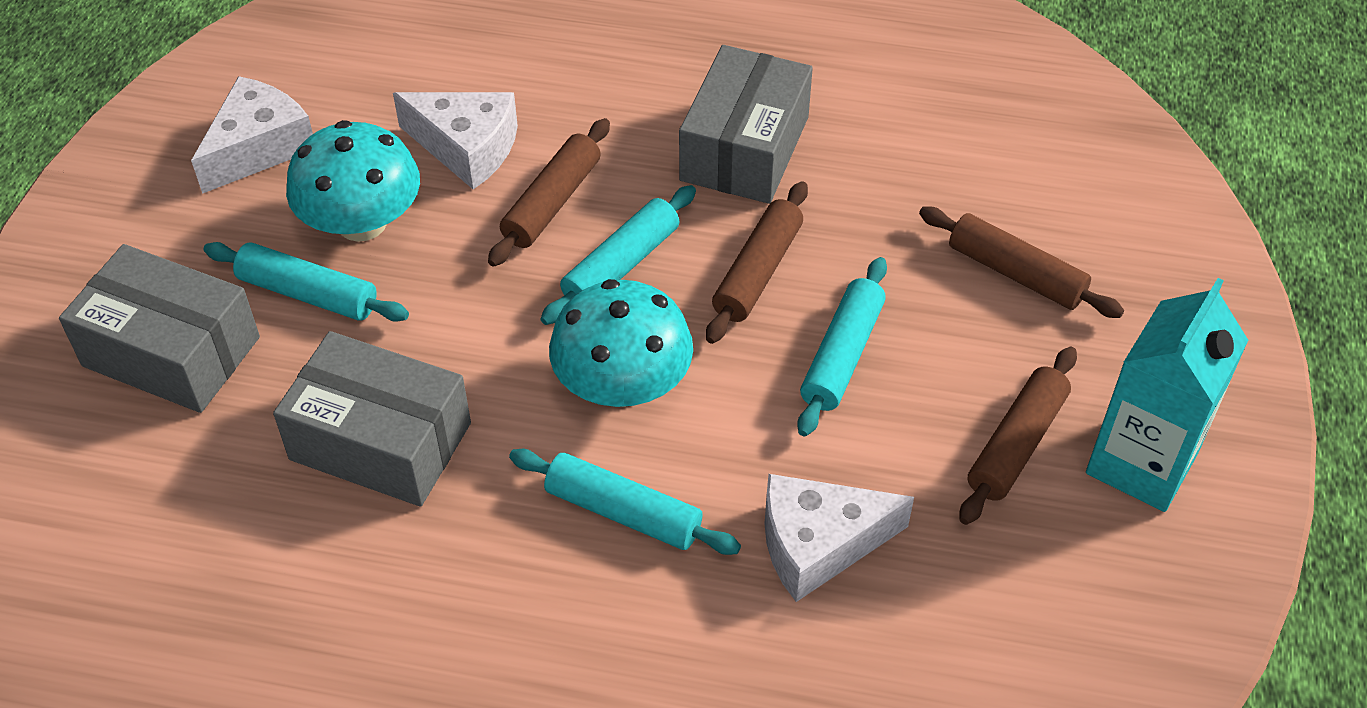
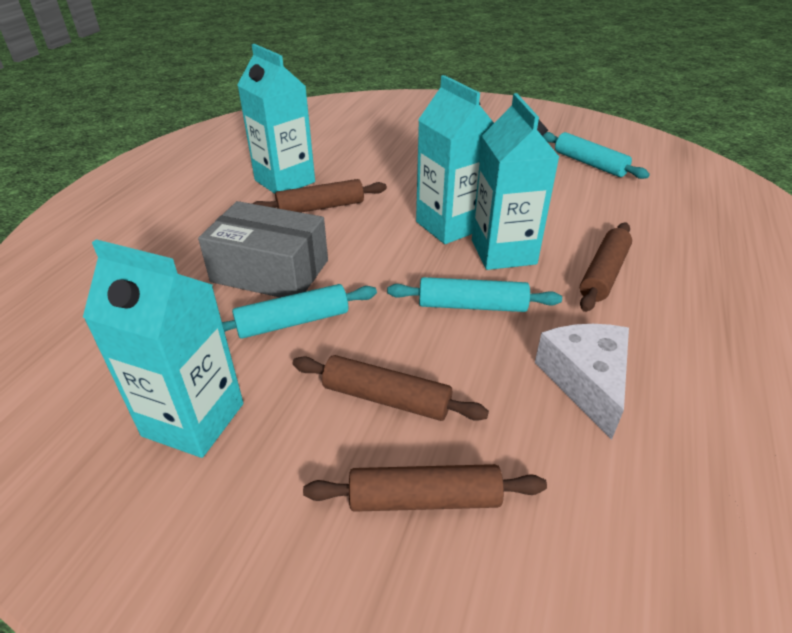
grey box: 3 -> 1
turquoise carton: 1 -> 4
turquoise mushroom: 2 -> 0
turquoise rolling pin: 4 -> 3
white cheese: 3 -> 1

